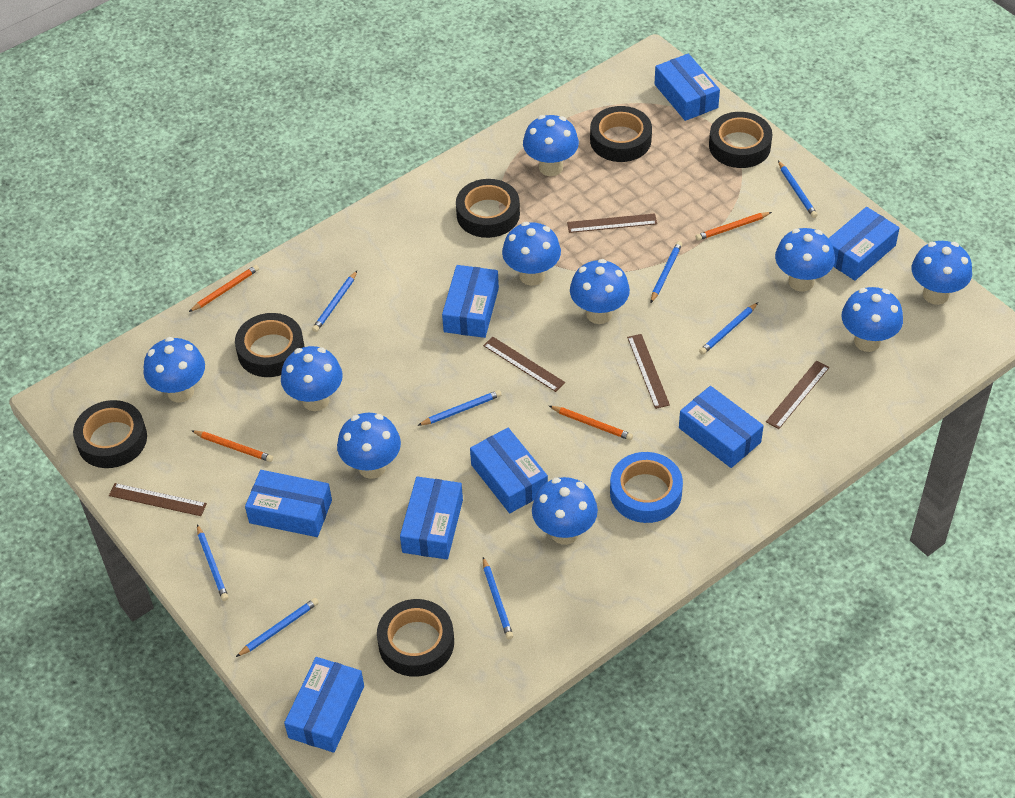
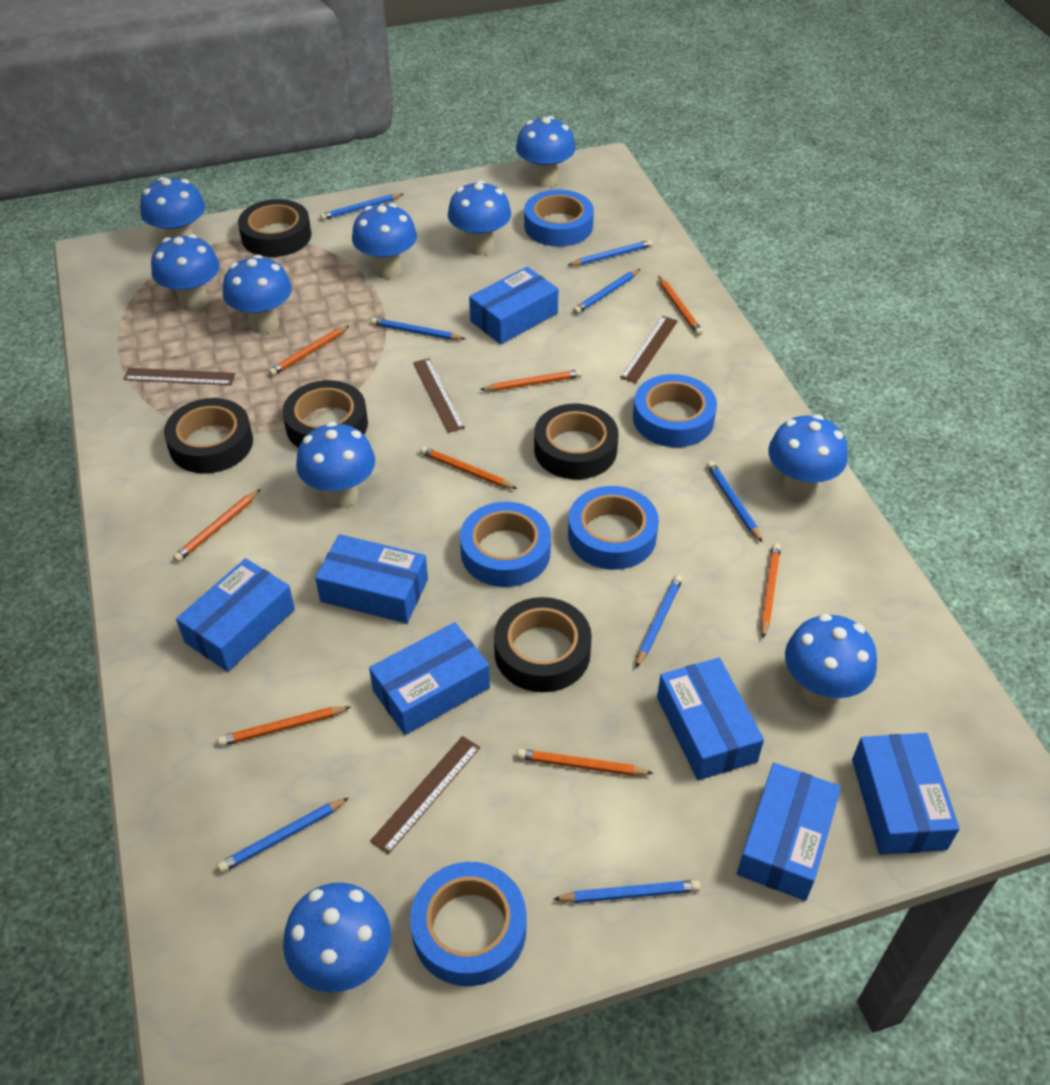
black tape: 6 -> 5
blue box: 8 -> 7
blue tape: 1 -> 5
brown ruler: 5 -> 4
orange pencil: 4 -> 8

